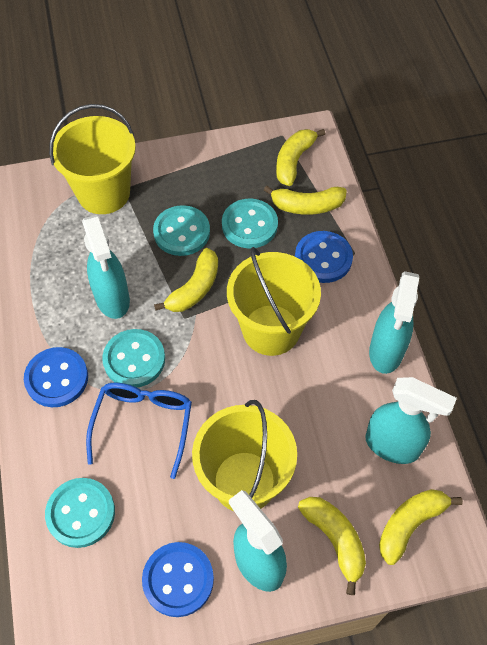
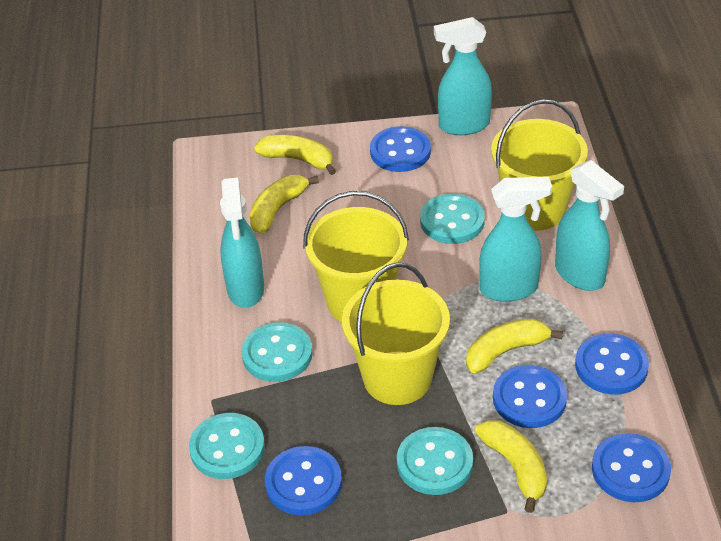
blue button: 3 -> 5
blue glasses: 1 -> 0
yellow banana: 5 -> 4

